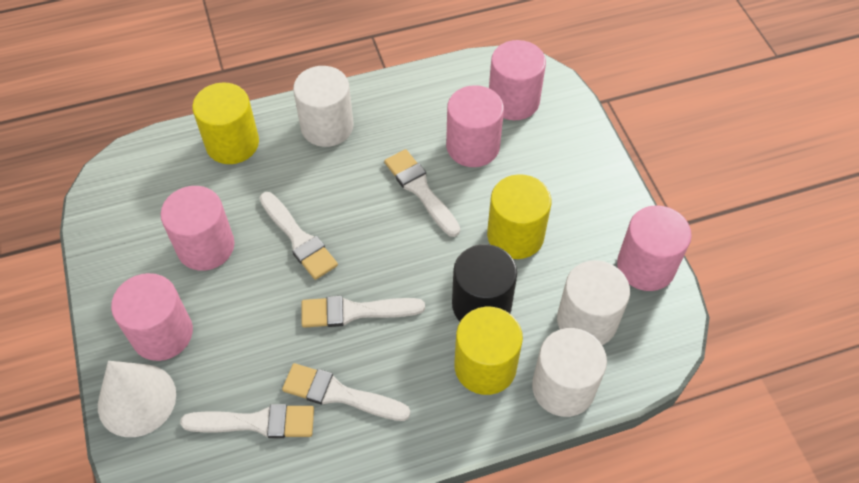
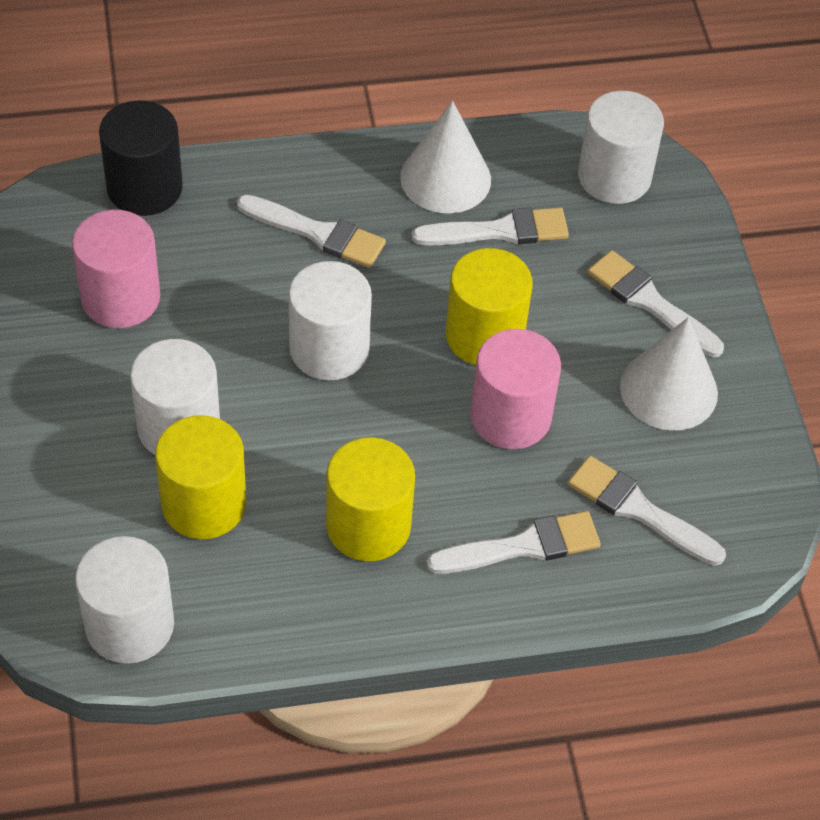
pink cylinder: 5 -> 2
white cone: 1 -> 2
white cylinder: 3 -> 4

